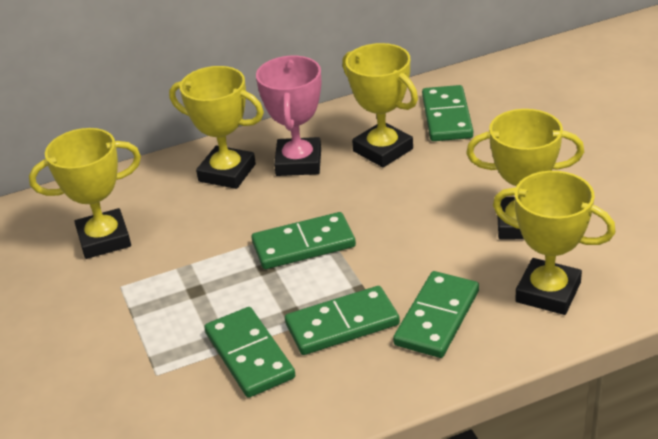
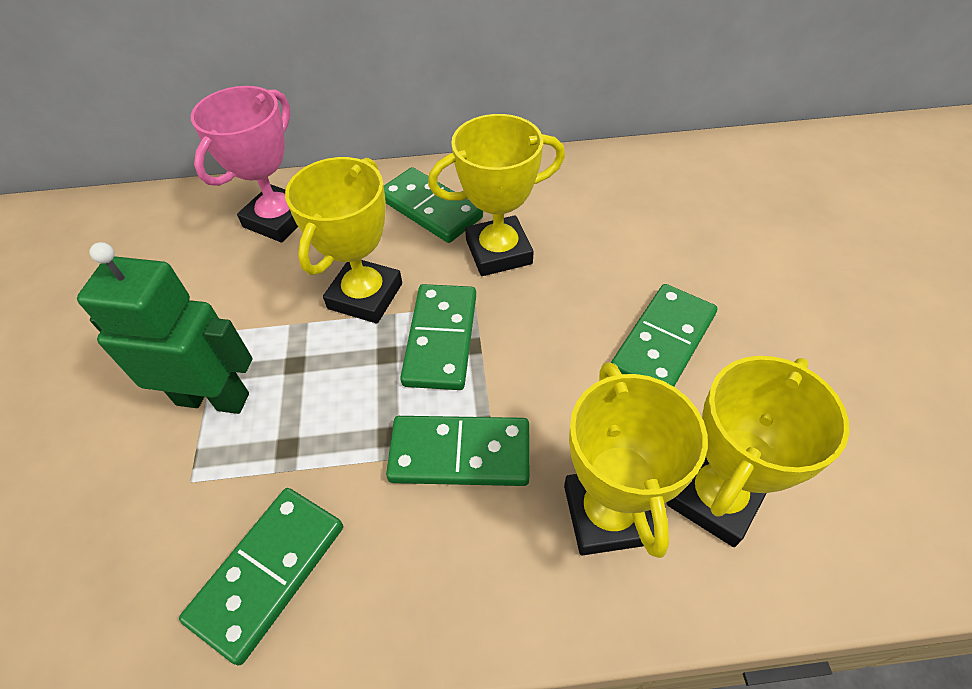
green robot: 0 -> 1
yellow trophy: 5 -> 4

